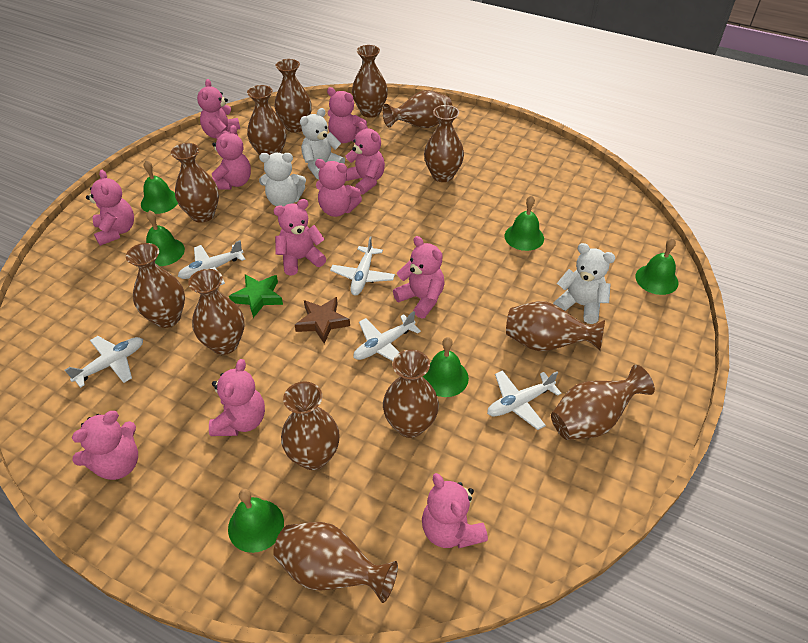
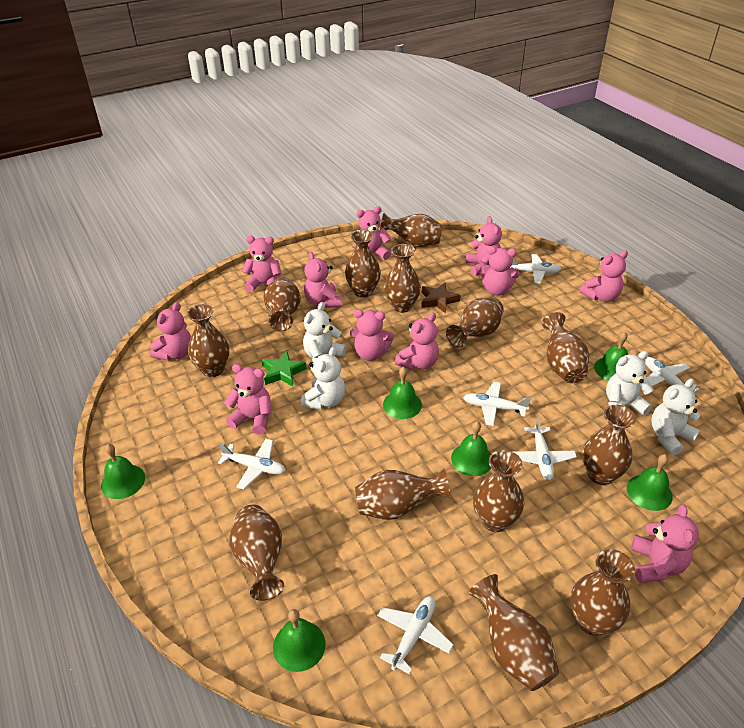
white plane: 5 -> 6
white teddy bear: 3 -> 4

